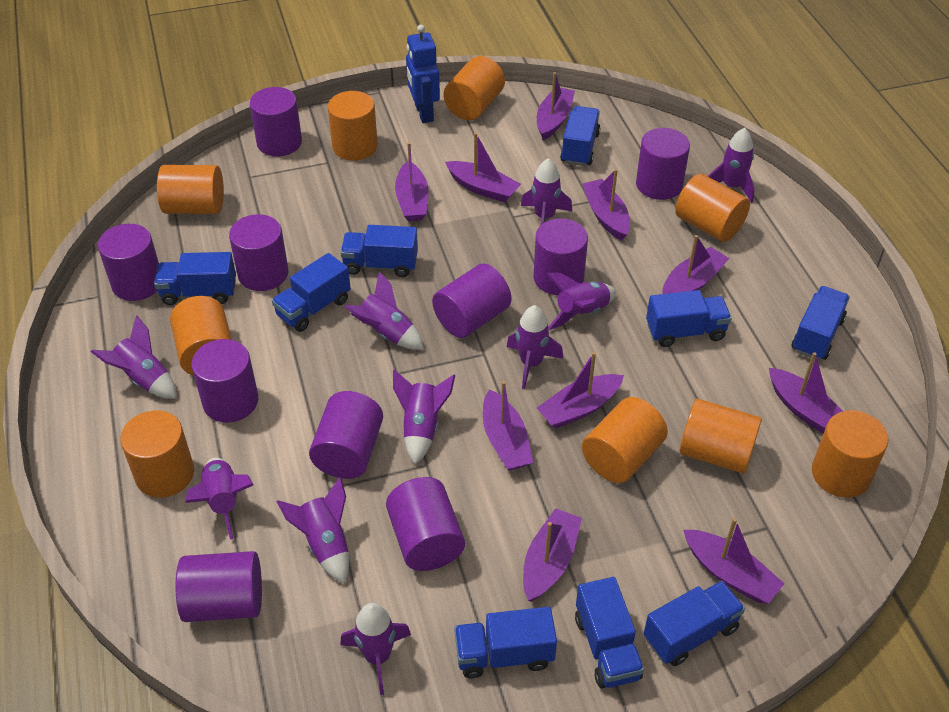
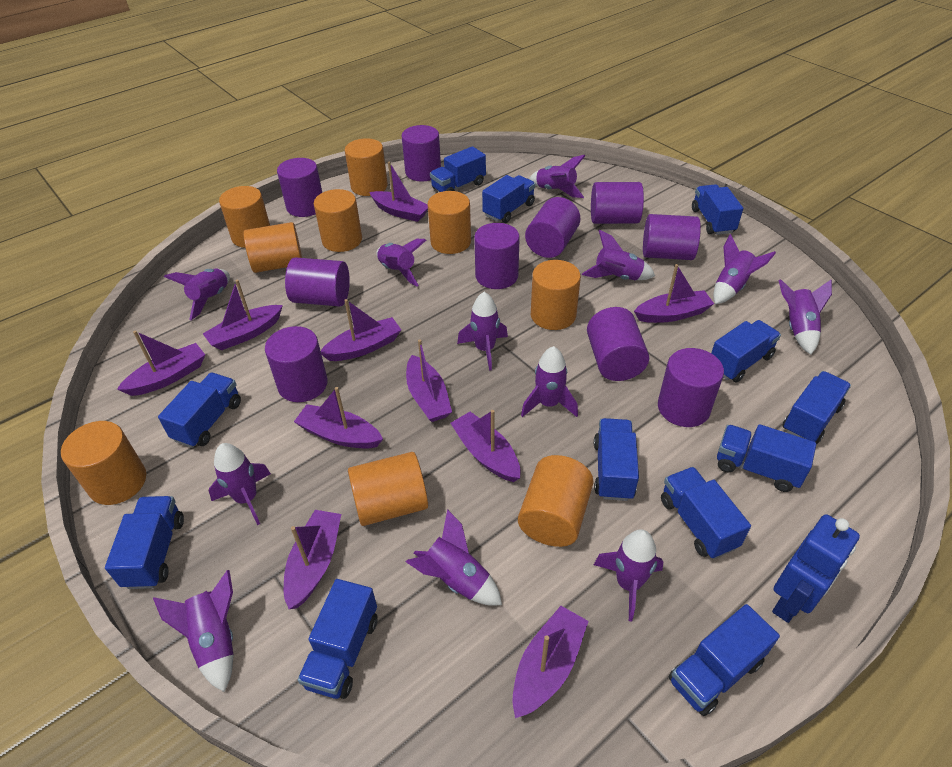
blue truck: 9 -> 12
purple rocket: 10 -> 12

